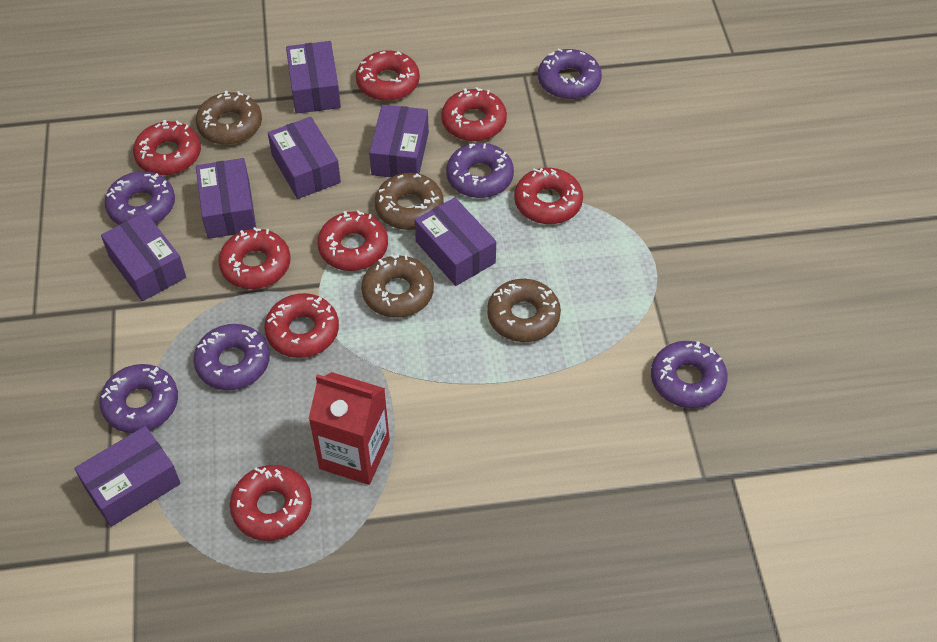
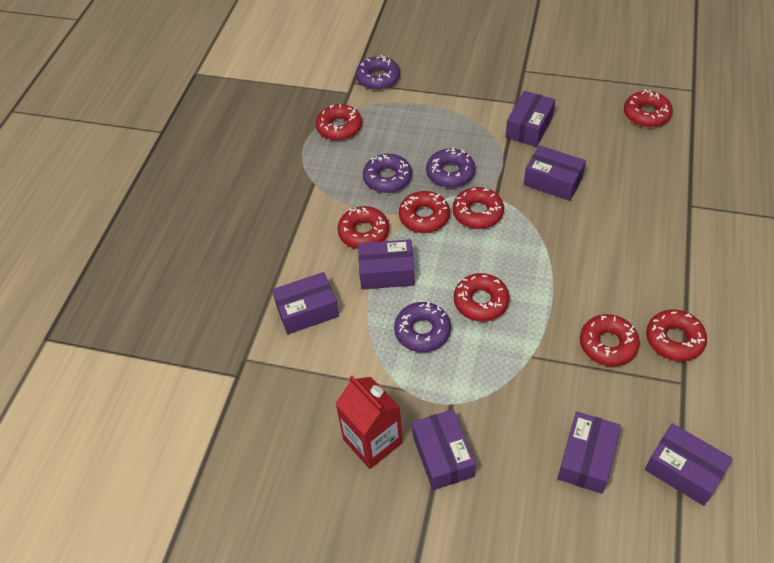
brown donut: 4 -> 0
purple donut: 6 -> 4

